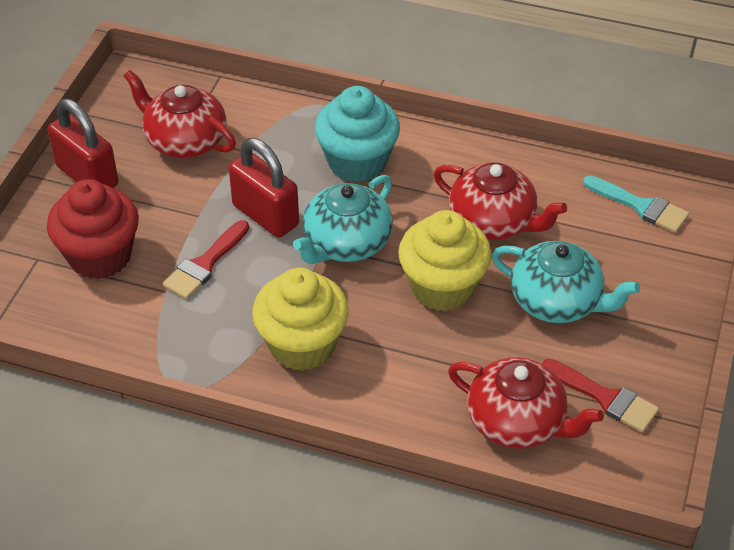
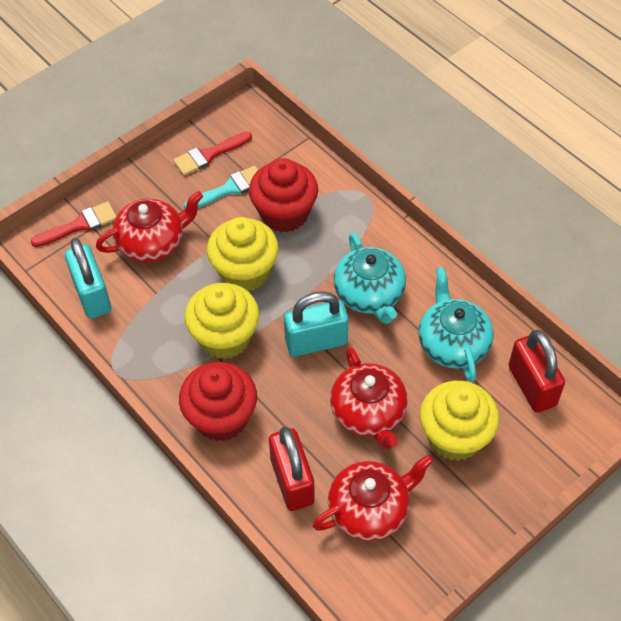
red cupcake: 1 -> 2
turquoise cupcake: 1 -> 0
turquoise padlock: 0 -> 2
yellow cupcake: 2 -> 3

